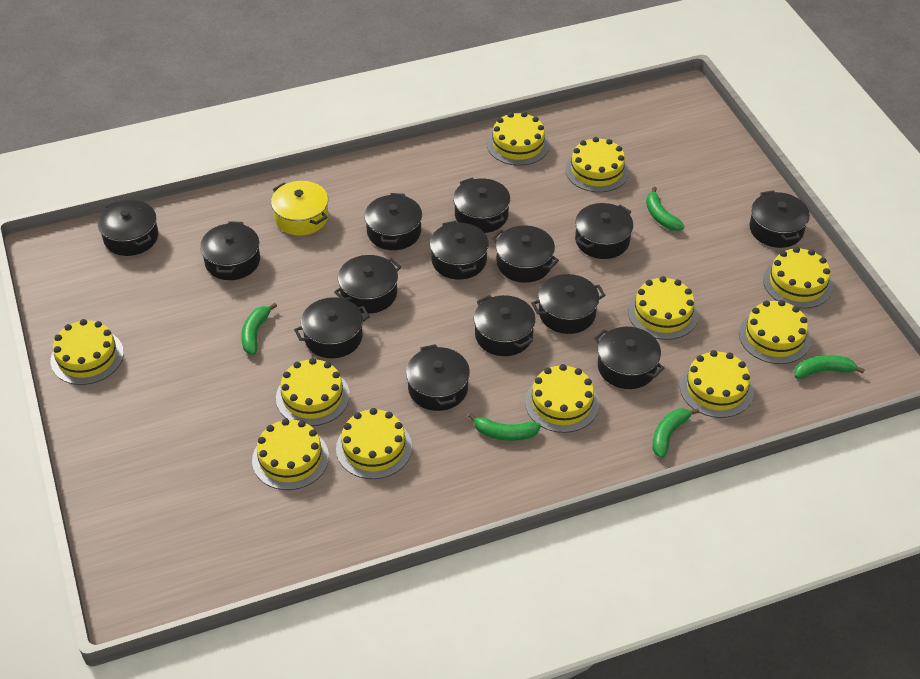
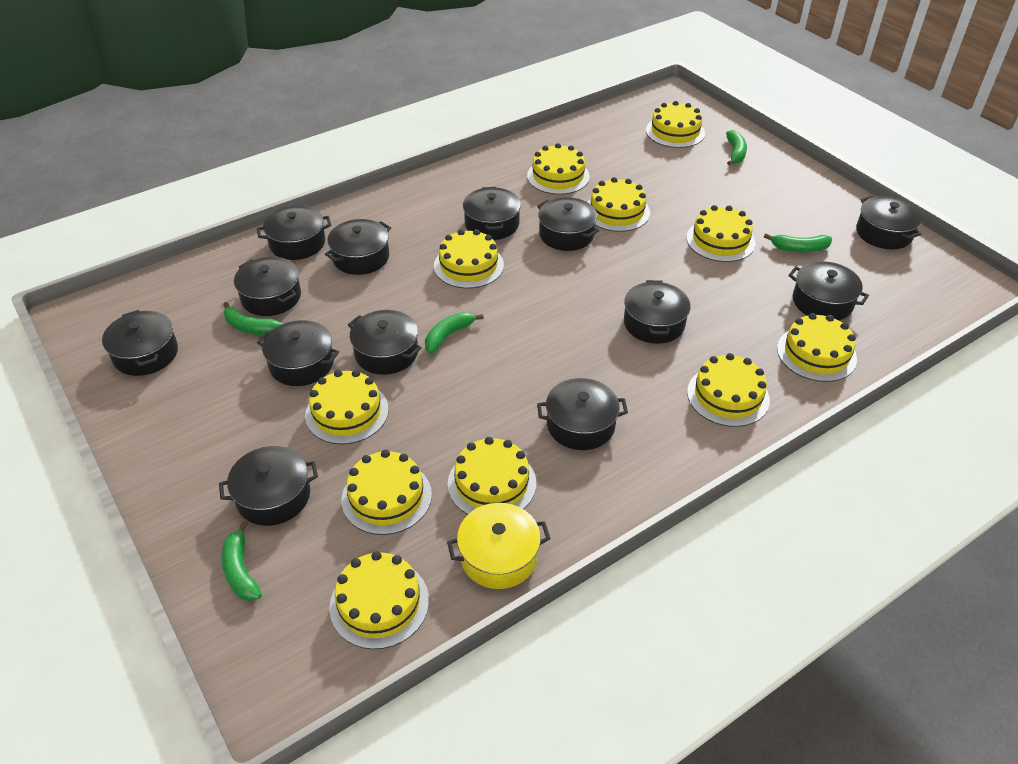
black pot: 14 -> 13

